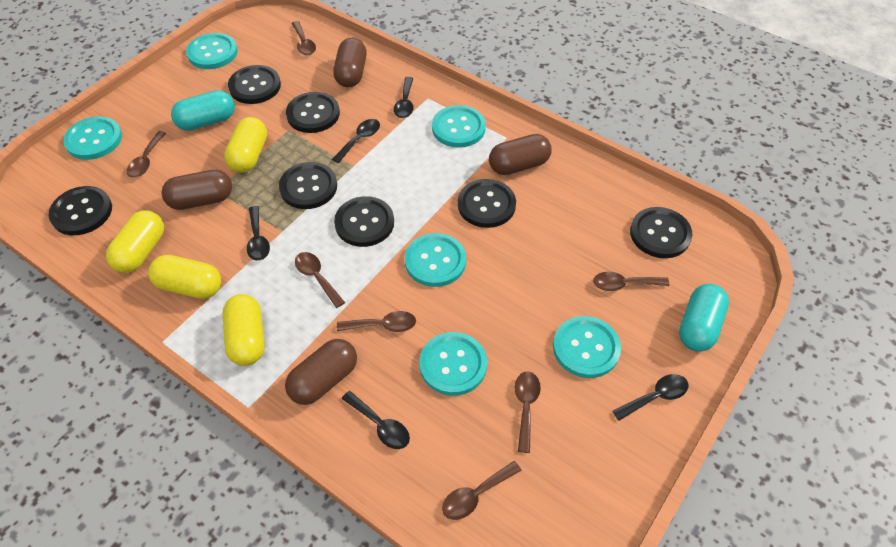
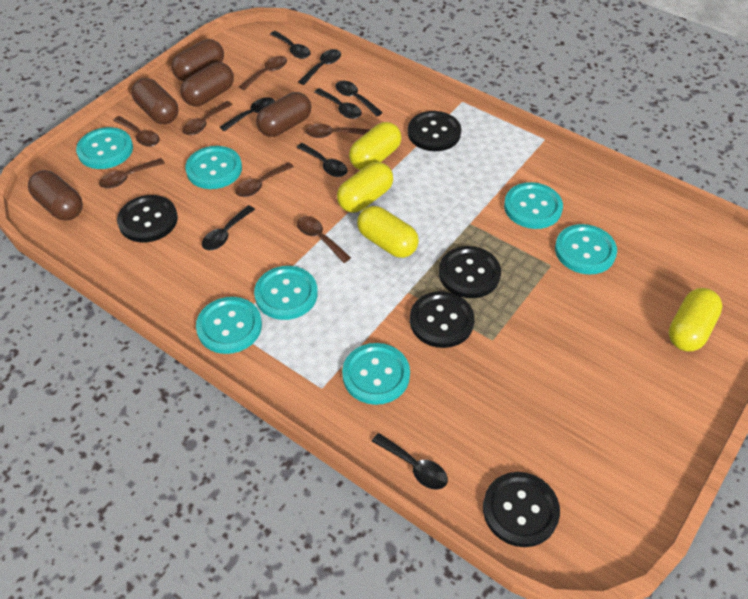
black button: 7 -> 5
black spoon: 5 -> 8
brown capsule: 4 -> 5
turquoise button: 6 -> 7
turquoise capsule: 2 -> 0

